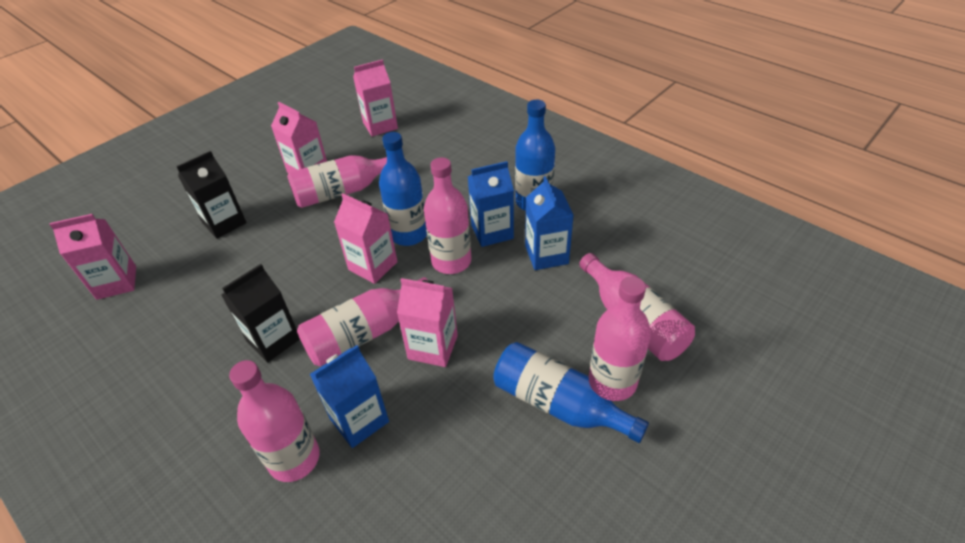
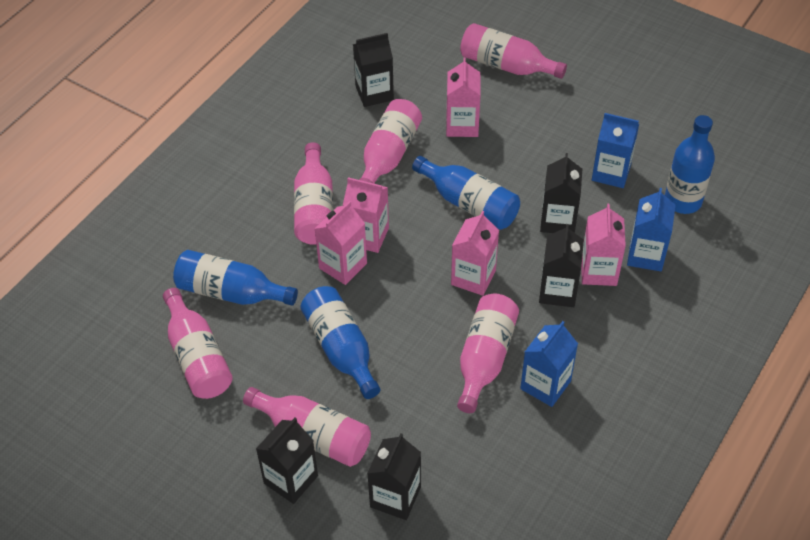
black carton: 2 -> 5
blue bottle: 3 -> 4

